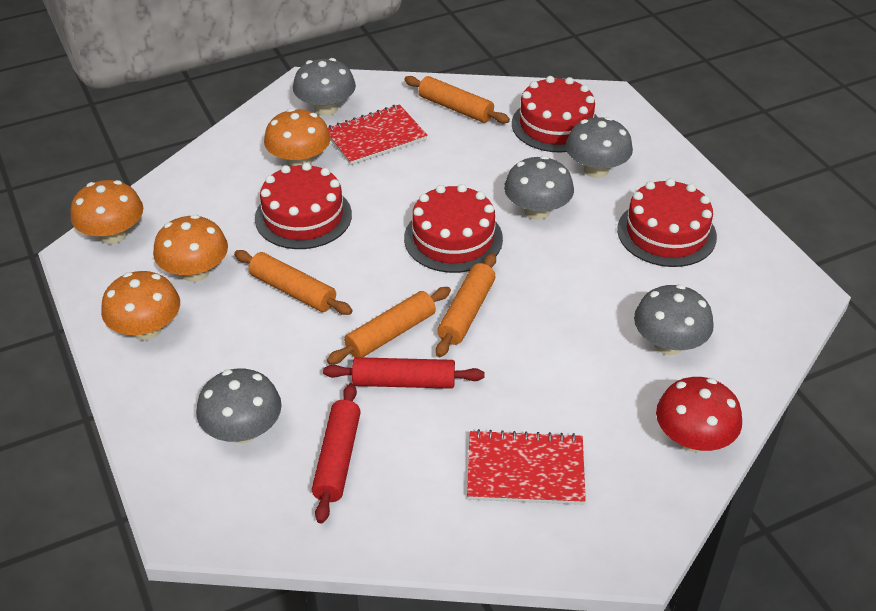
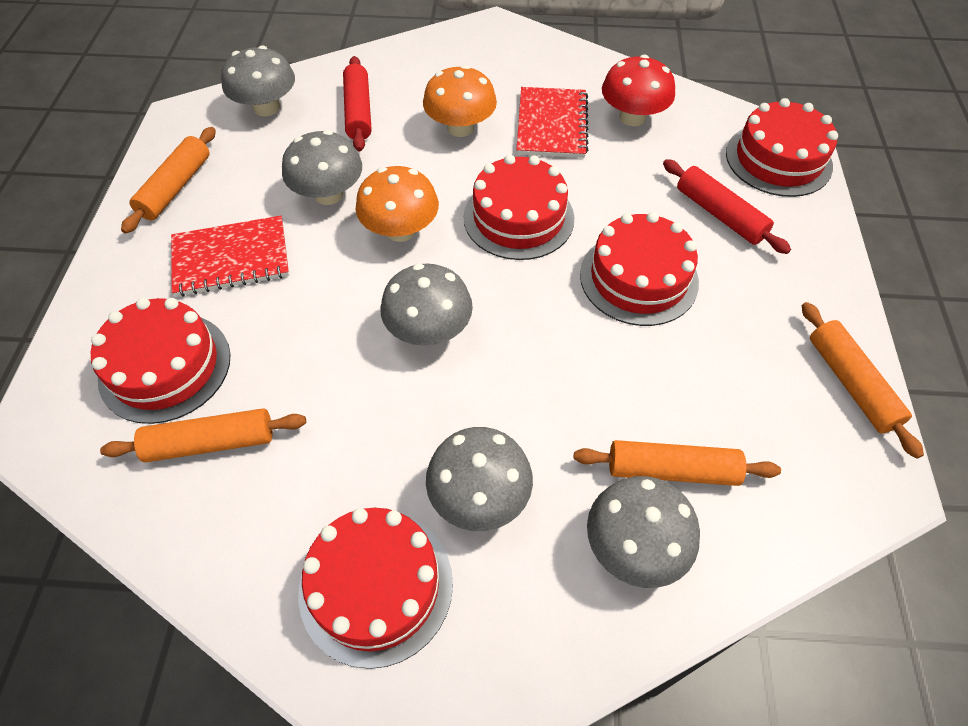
orange mushroom: 4 -> 2
red cake: 4 -> 5

